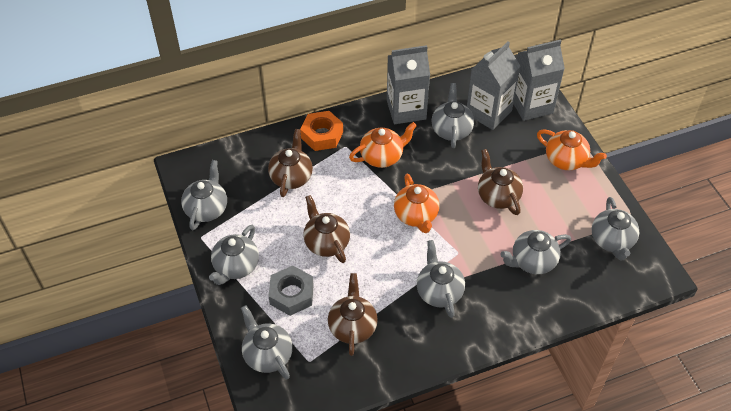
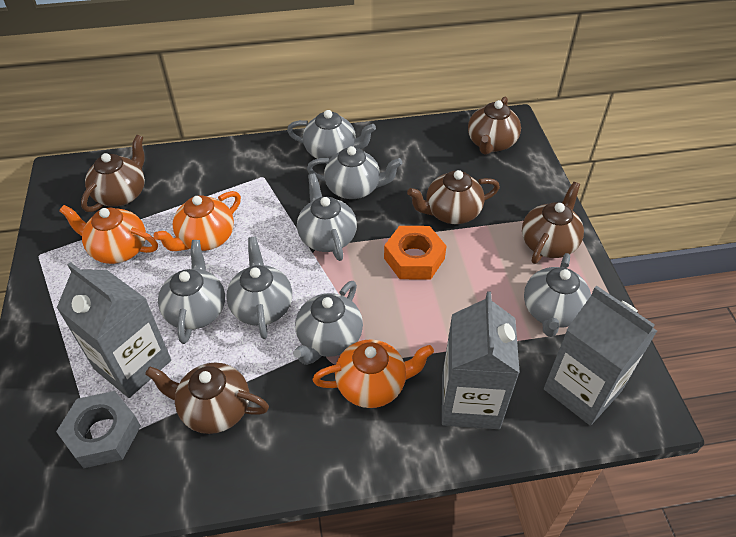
brown teapot: 4 -> 5

